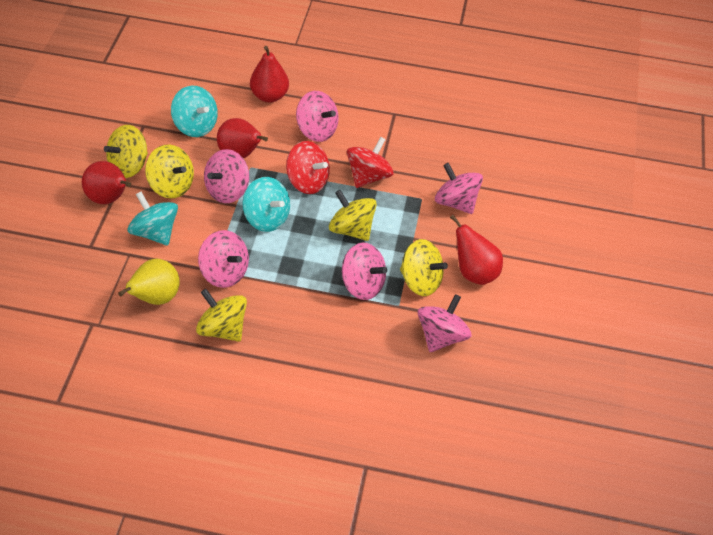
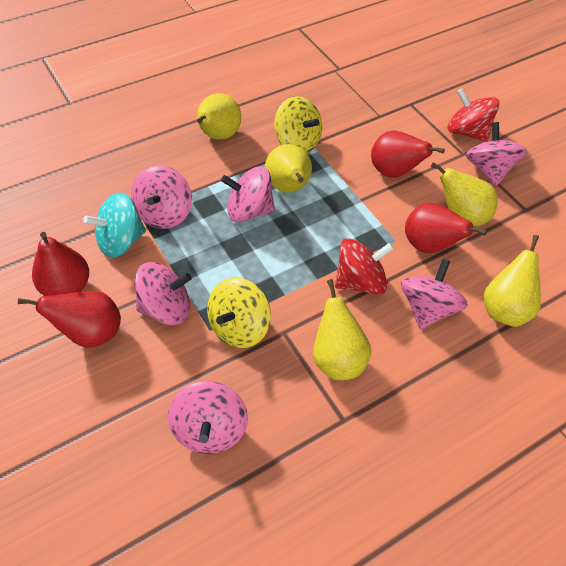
turquoise spinning top: 3 -> 1
yellow pear: 1 -> 5
yellow spinning top: 5 -> 2

